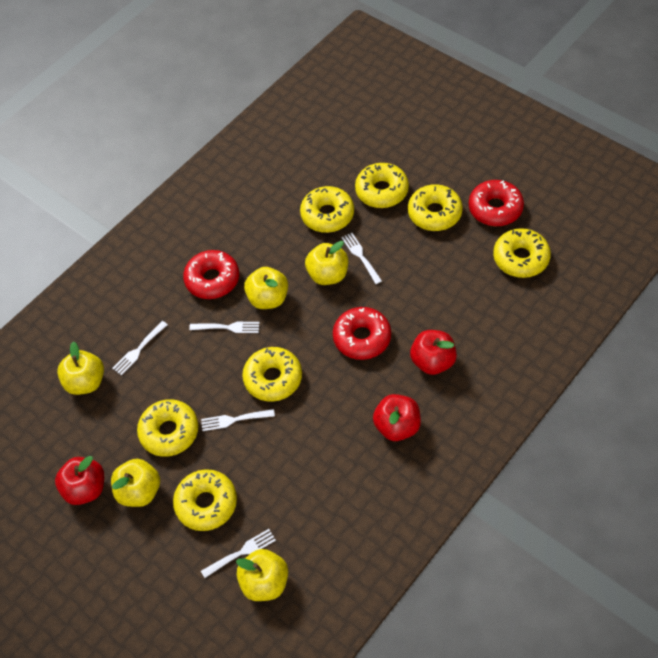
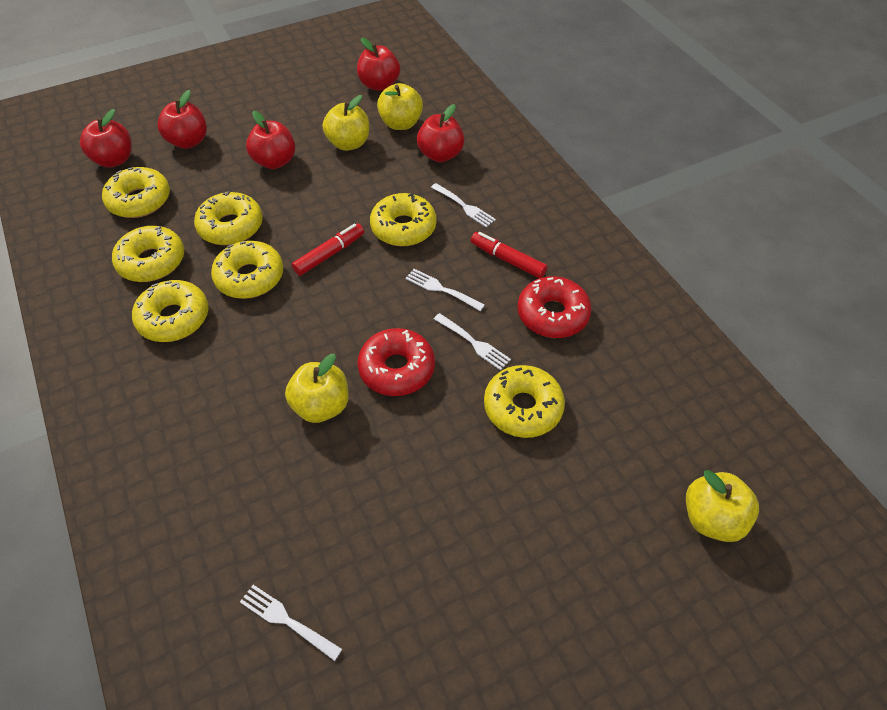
red apple: 3 -> 5
red donut: 3 -> 2
red marker: 0 -> 2
white fork: 5 -> 4
yellow apple: 5 -> 4

